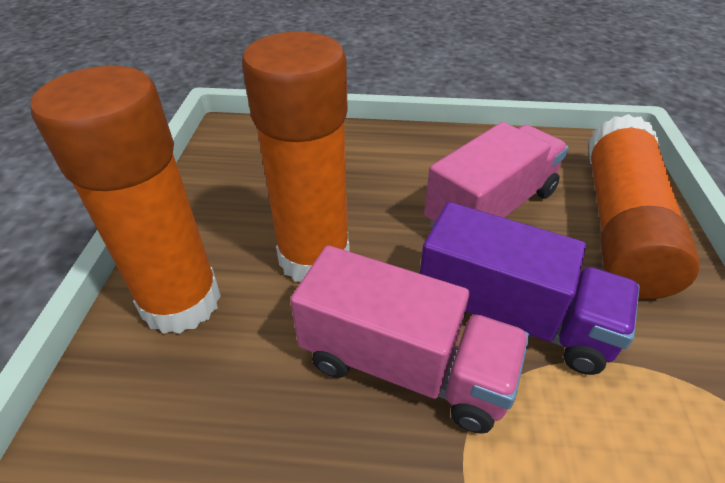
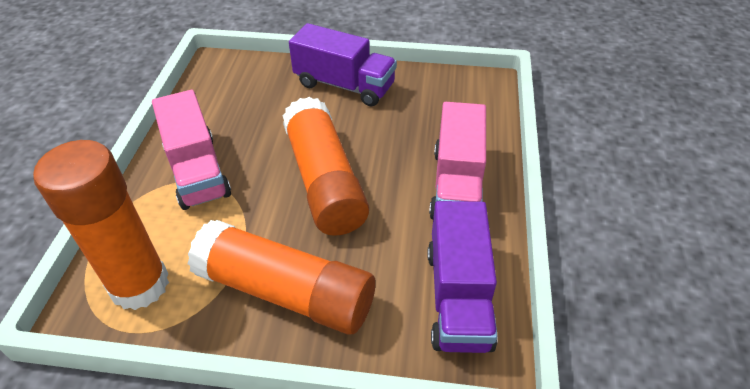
purple truck: 1 -> 2

